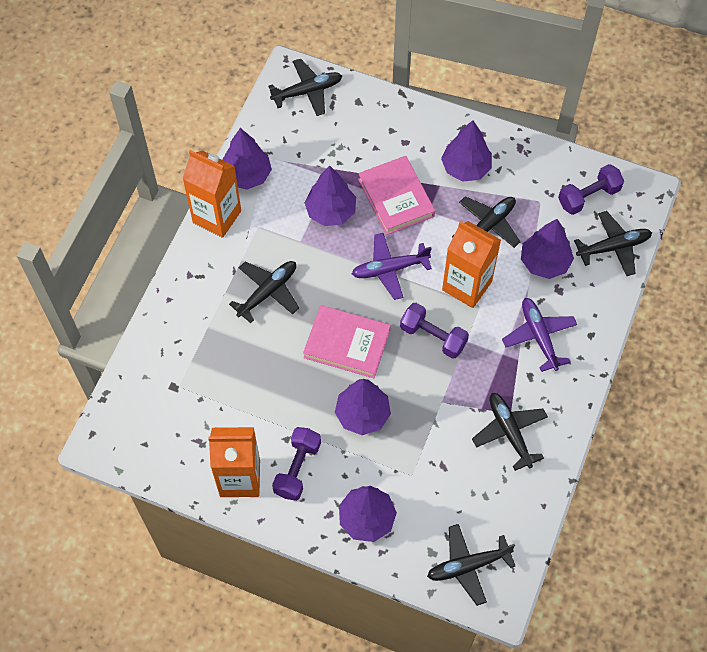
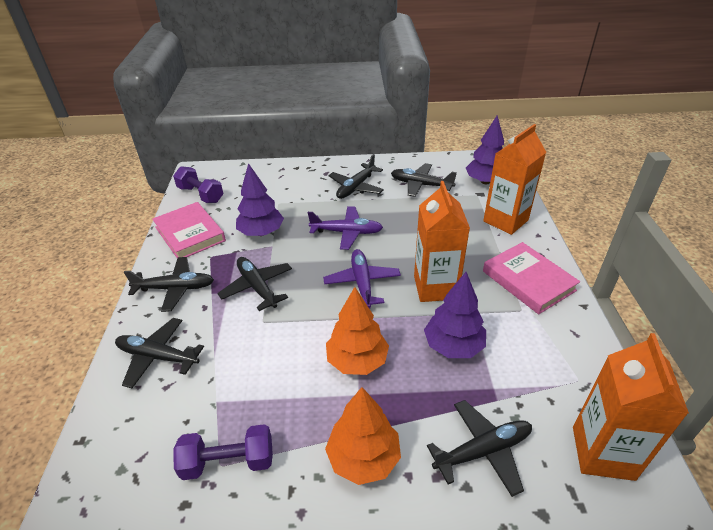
orange tree: 0 -> 2
purple dumbbell: 3 -> 2
purple tree: 6 -> 3

